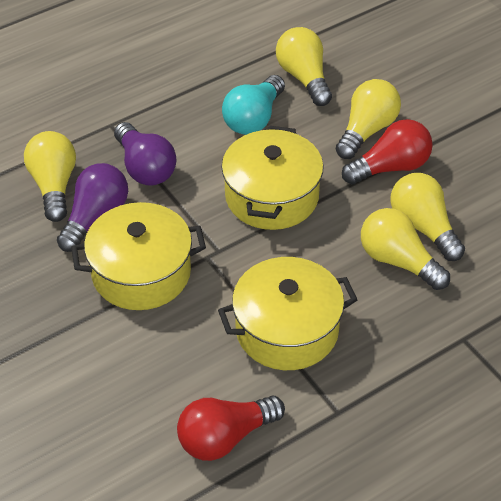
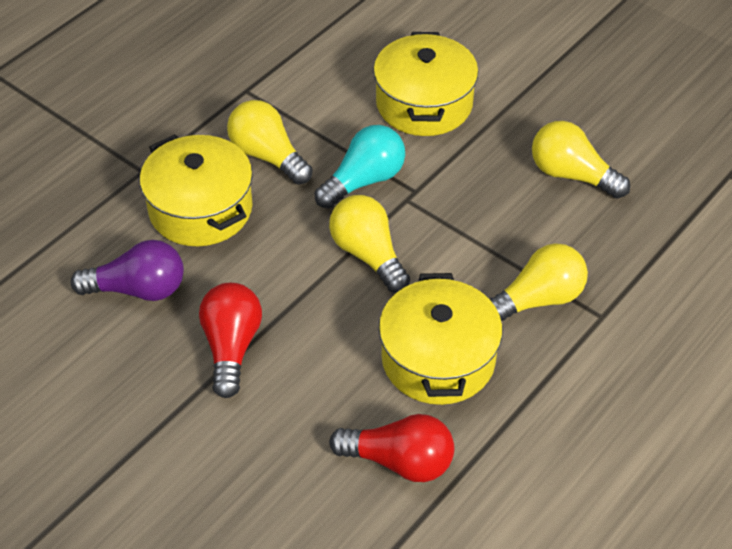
purple light bulb: 2 -> 1
yellow light bulb: 5 -> 4

